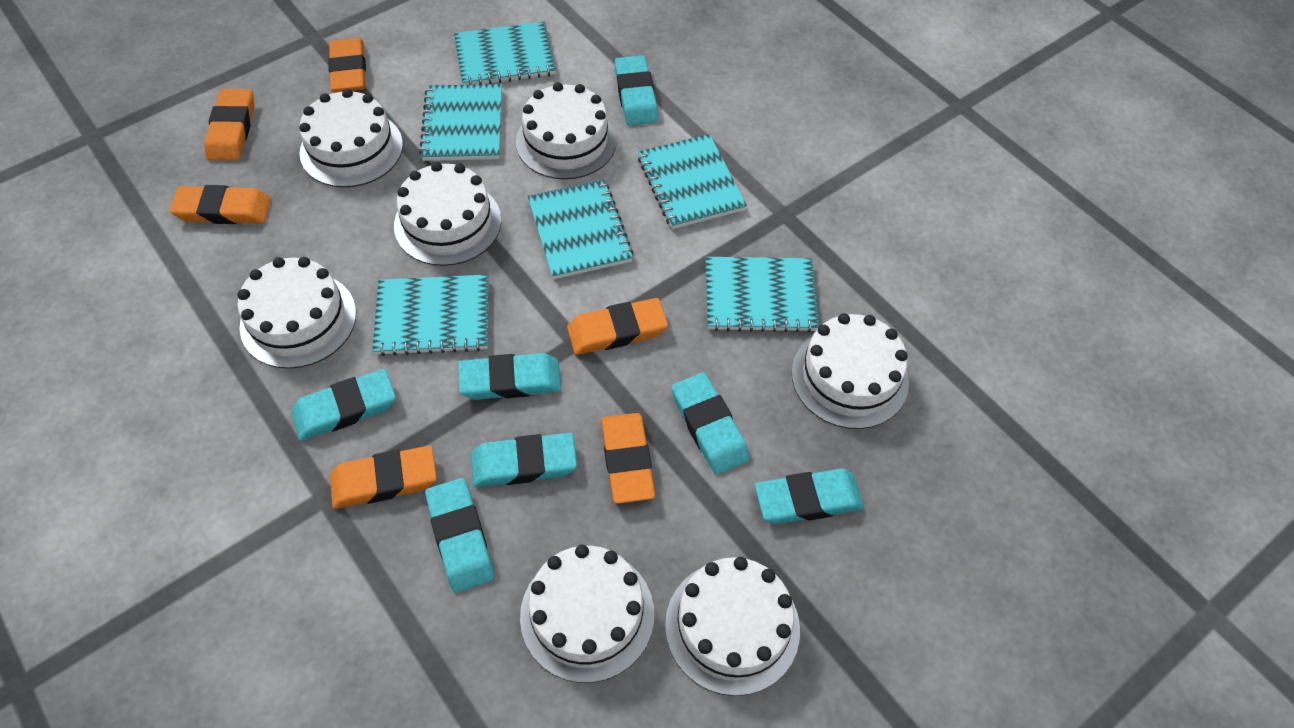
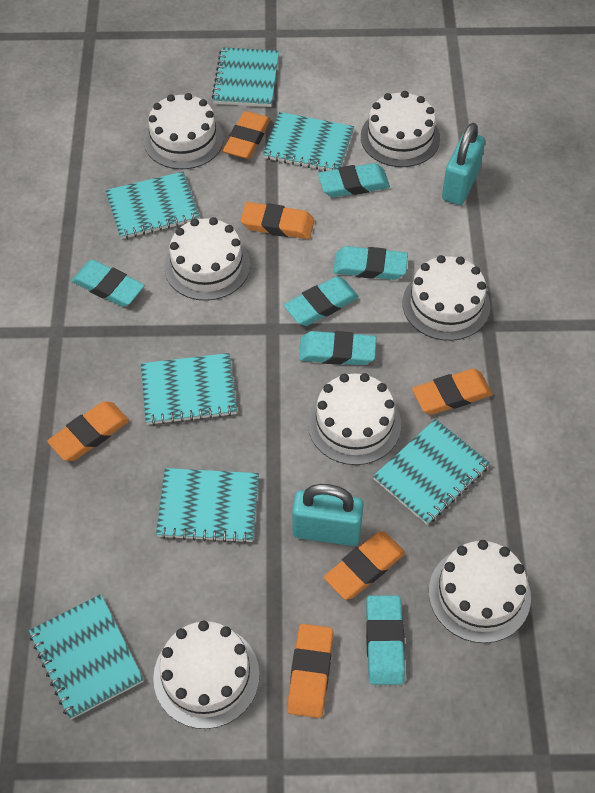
turquoise eraser: 7 -> 6
turquoise notebook: 6 -> 7
turquoise padlock: 0 -> 2

